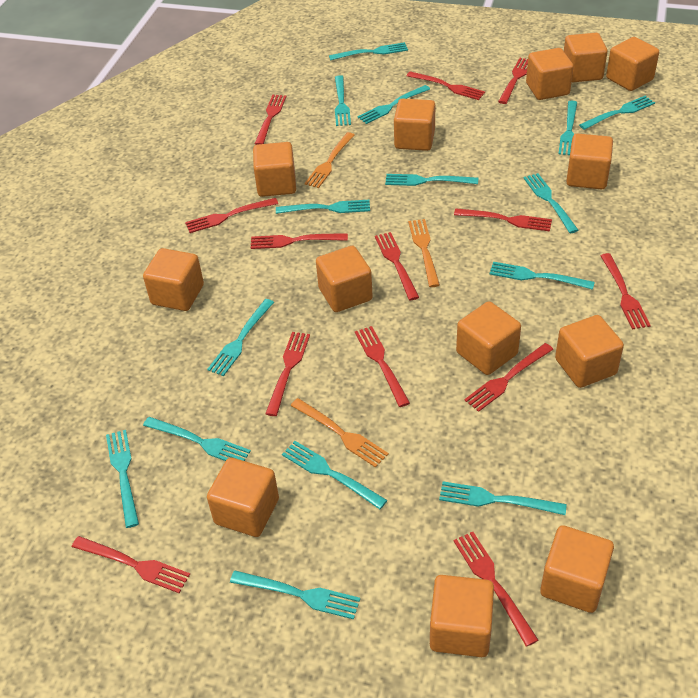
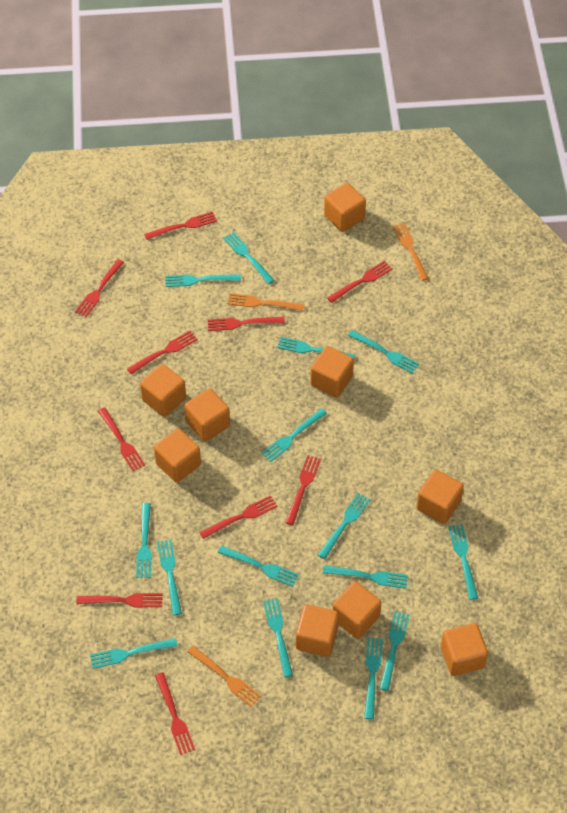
orange cube: 13 -> 9
red fork: 13 -> 10

